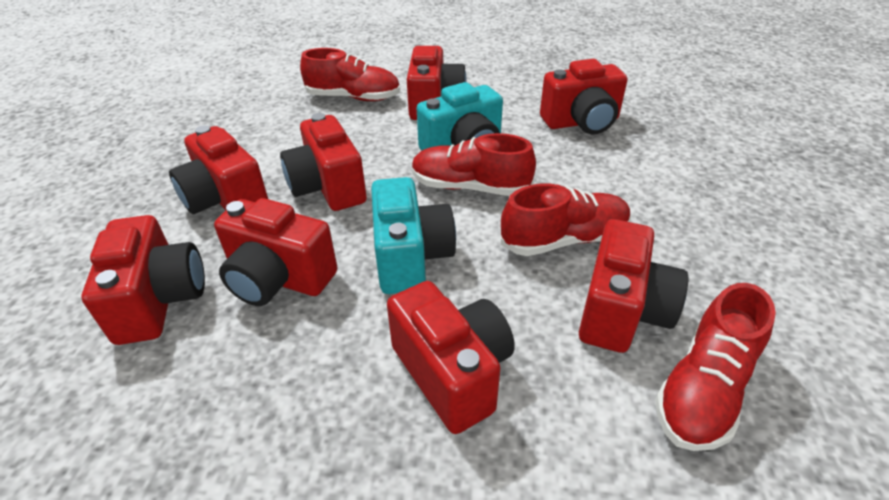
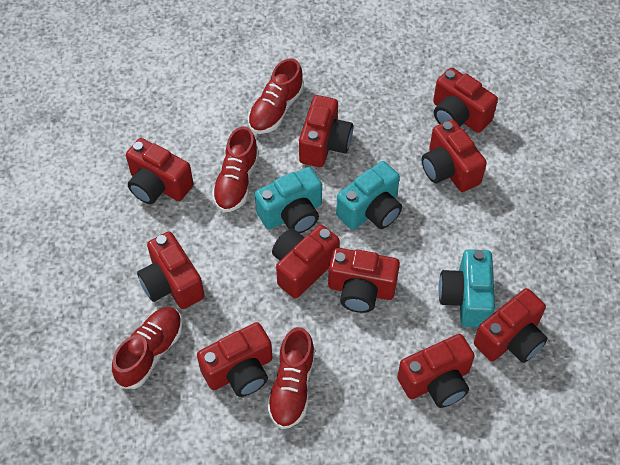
red camera: 8 -> 10
turquoise camera: 2 -> 3

